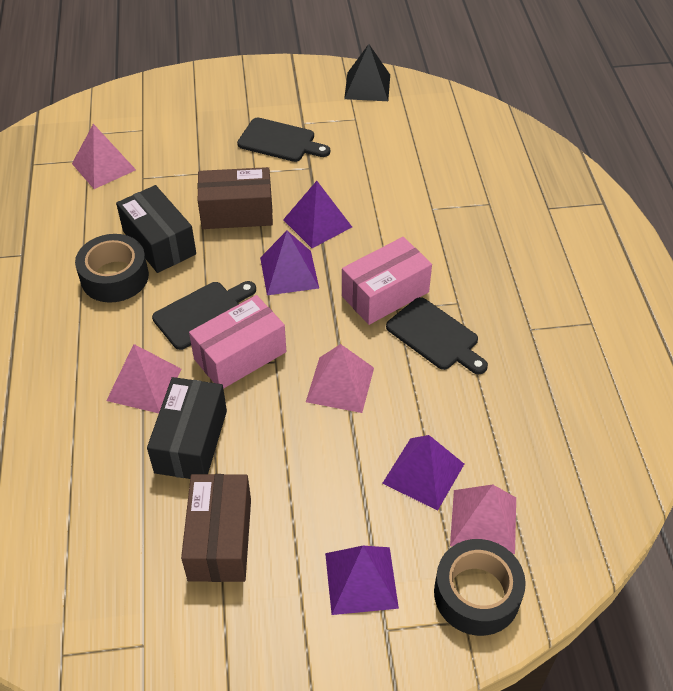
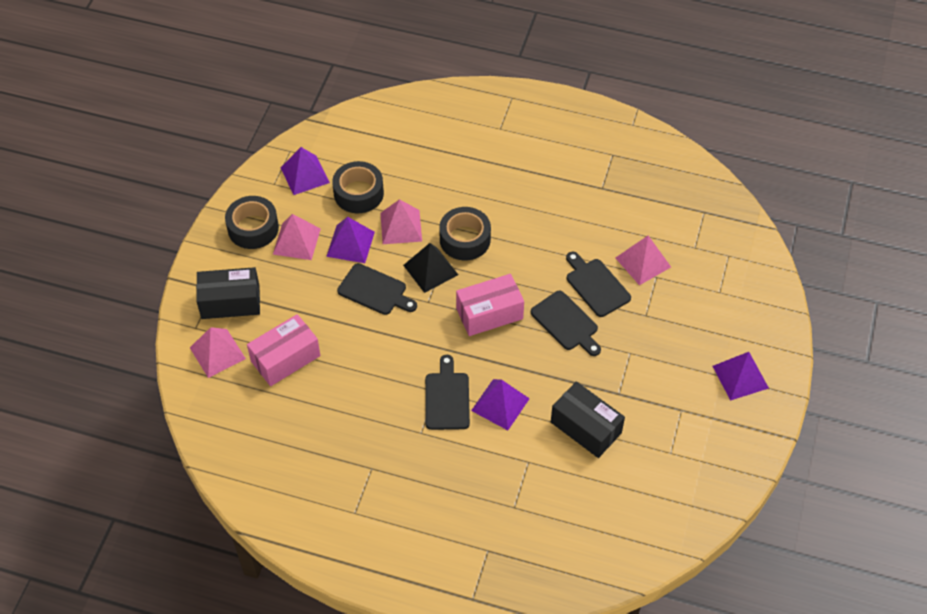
black cutting board: 3 -> 4
black tape: 2 -> 3
brown box: 2 -> 0

